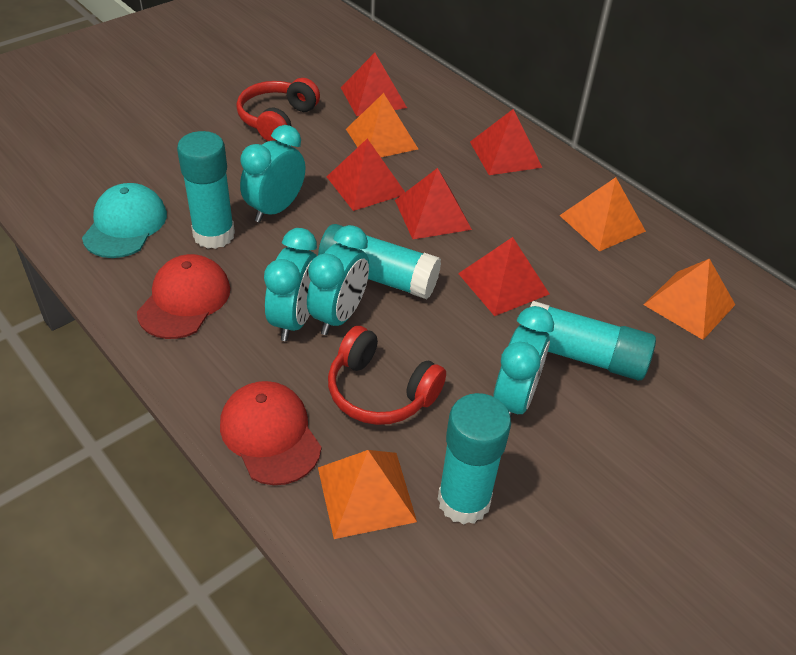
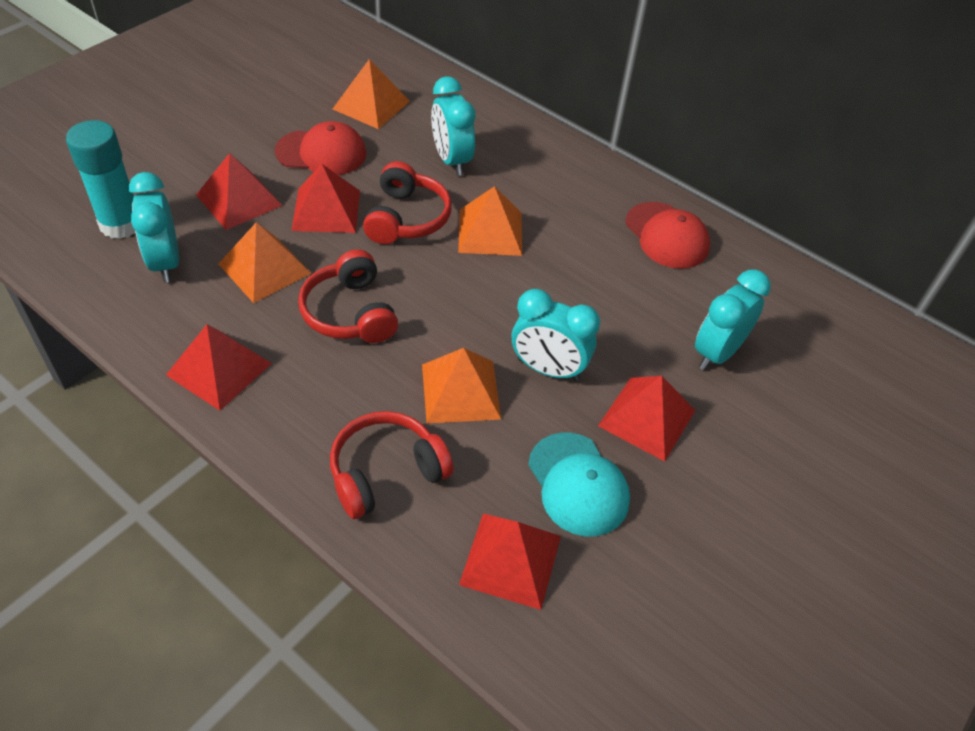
red headphones: 2 -> 3
turquoise glue stick: 4 -> 1

